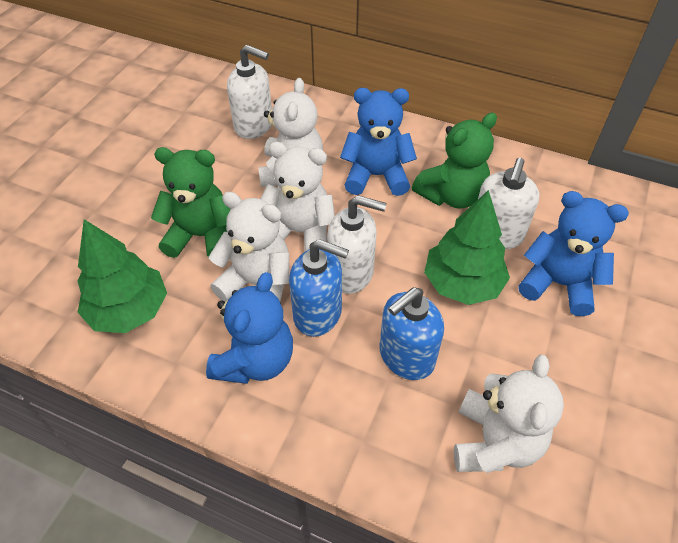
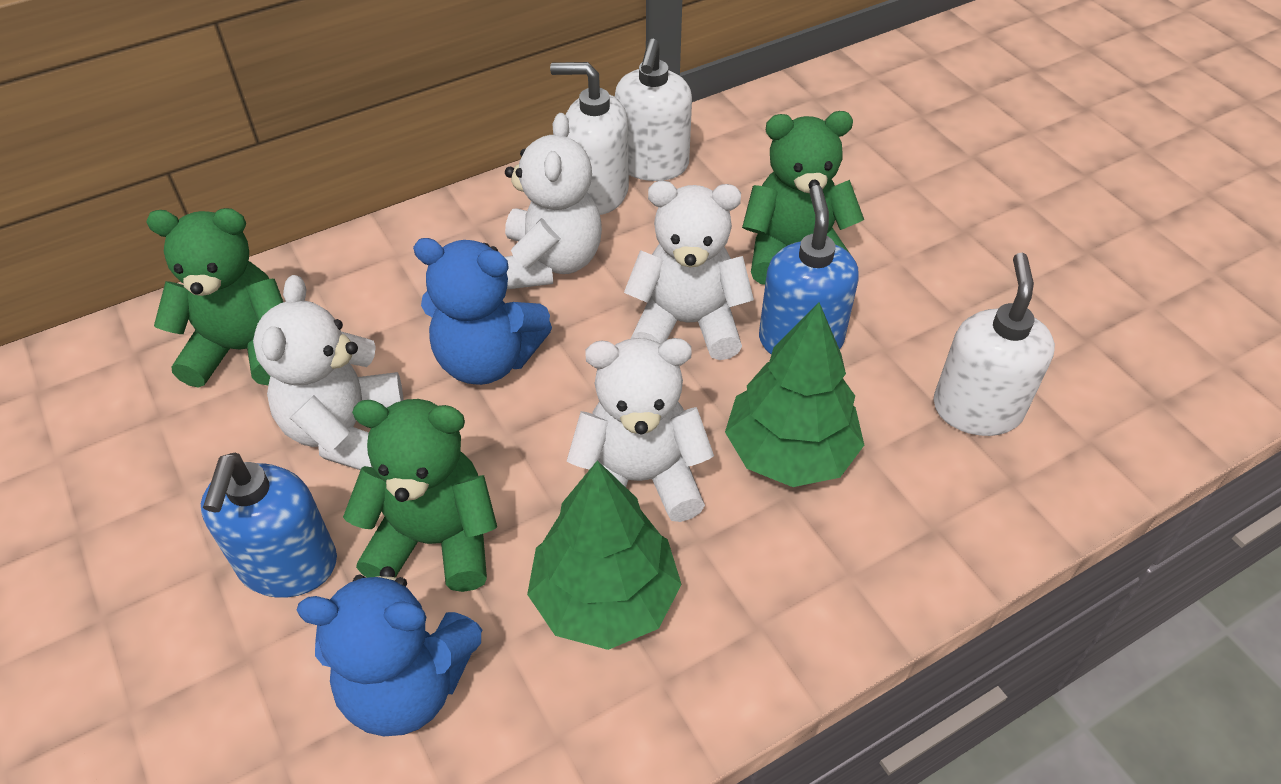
blue teddy bear: 3 -> 2
green teddy bear: 2 -> 3

